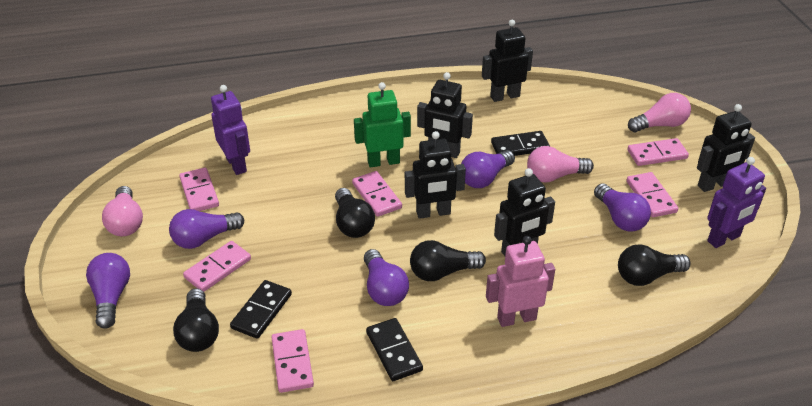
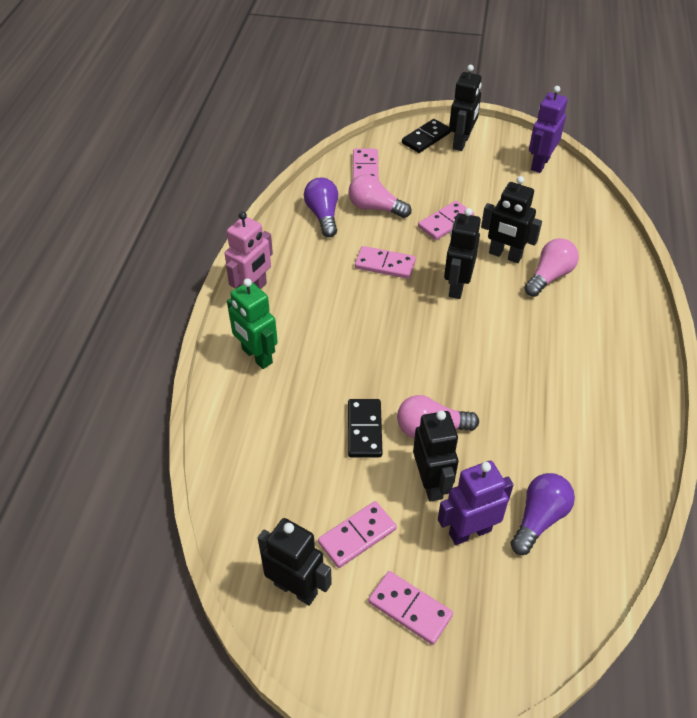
black domino: 3 -> 2
black light bulb: 4 -> 0
pink domino: 6 -> 5
purple light bulb: 5 -> 2

